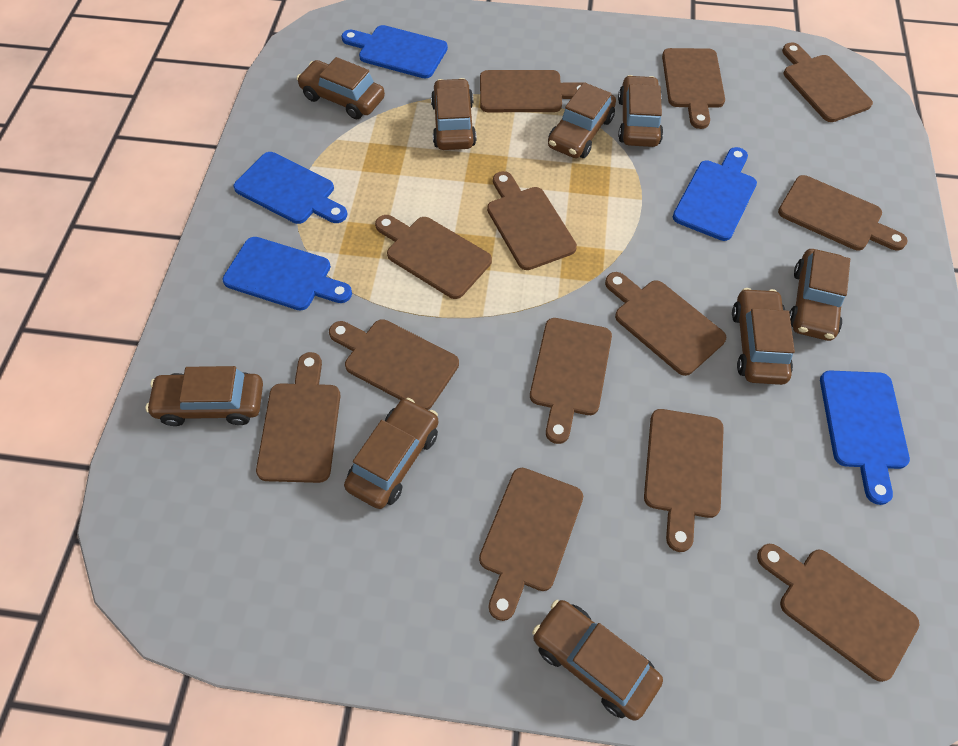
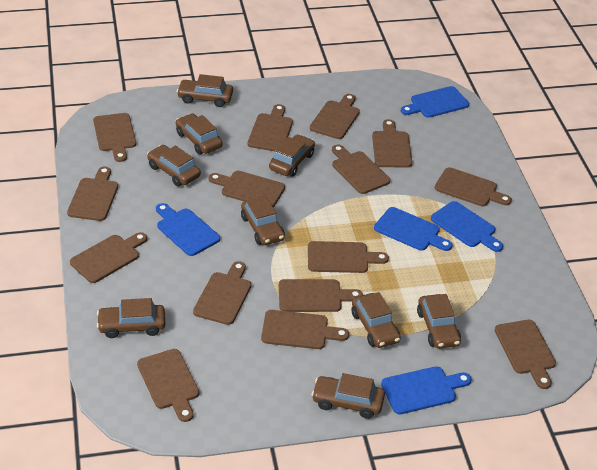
brown cutting board: 13 -> 15

